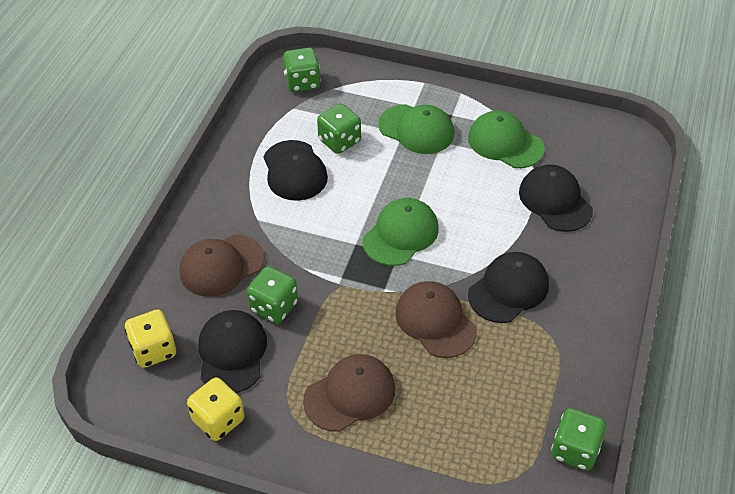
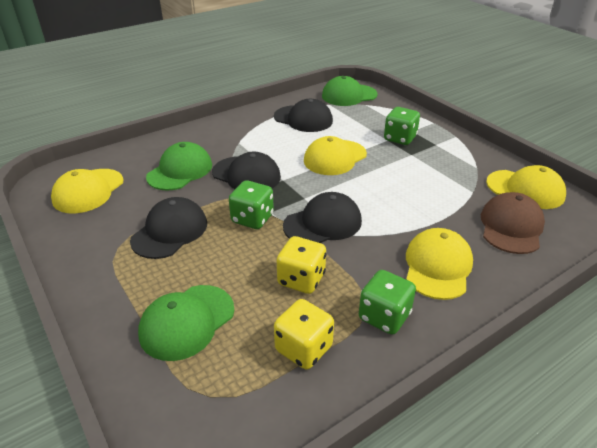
brown cap: 3 -> 1
green dice: 4 -> 3
yellow cap: 0 -> 4

